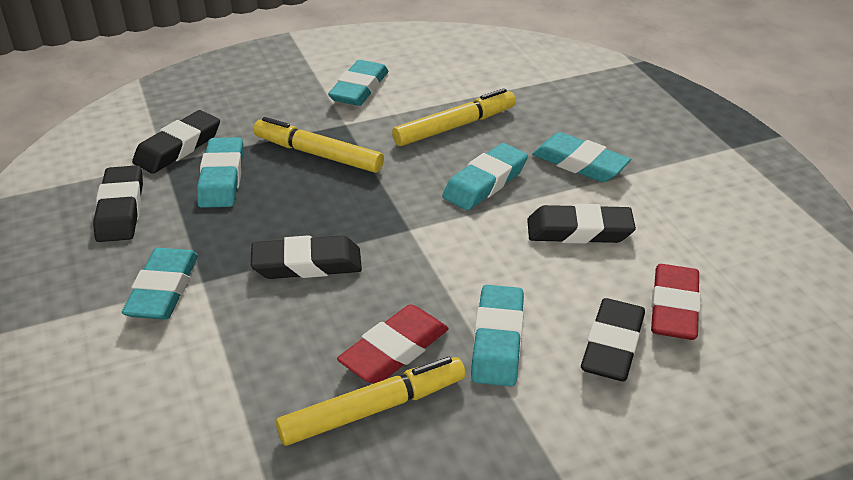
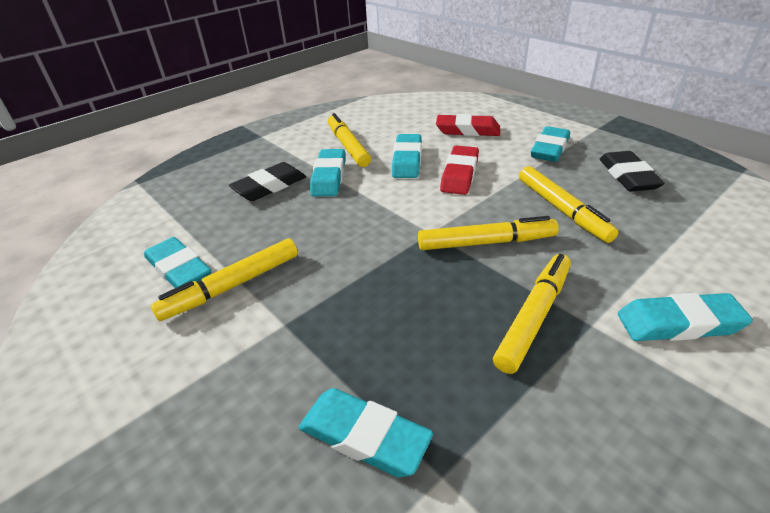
black eraser: 5 -> 2
yellow marker: 3 -> 5

